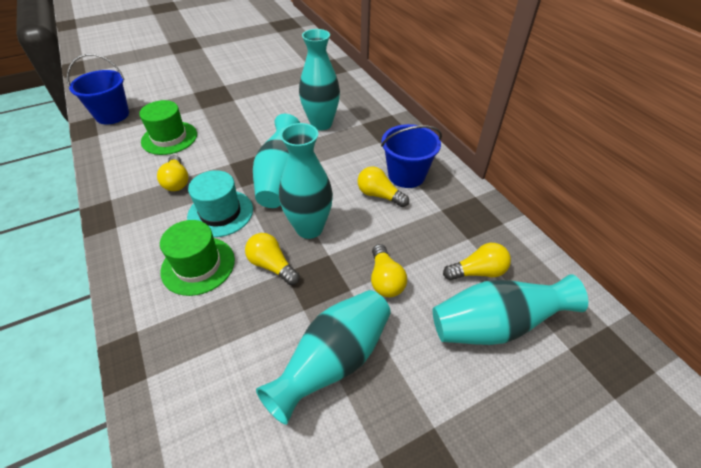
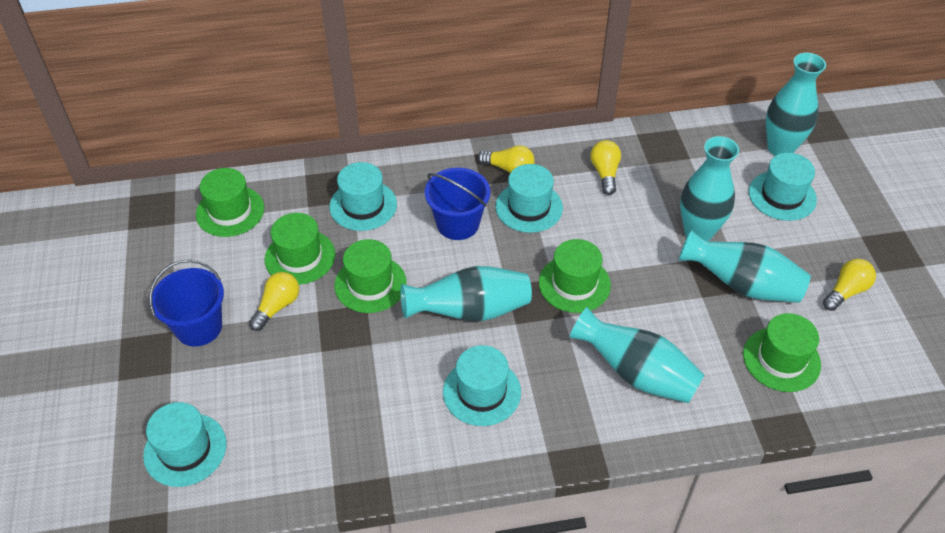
green hat: 2 -> 5
turquoise hat: 1 -> 5
yellow light bulb: 5 -> 4

